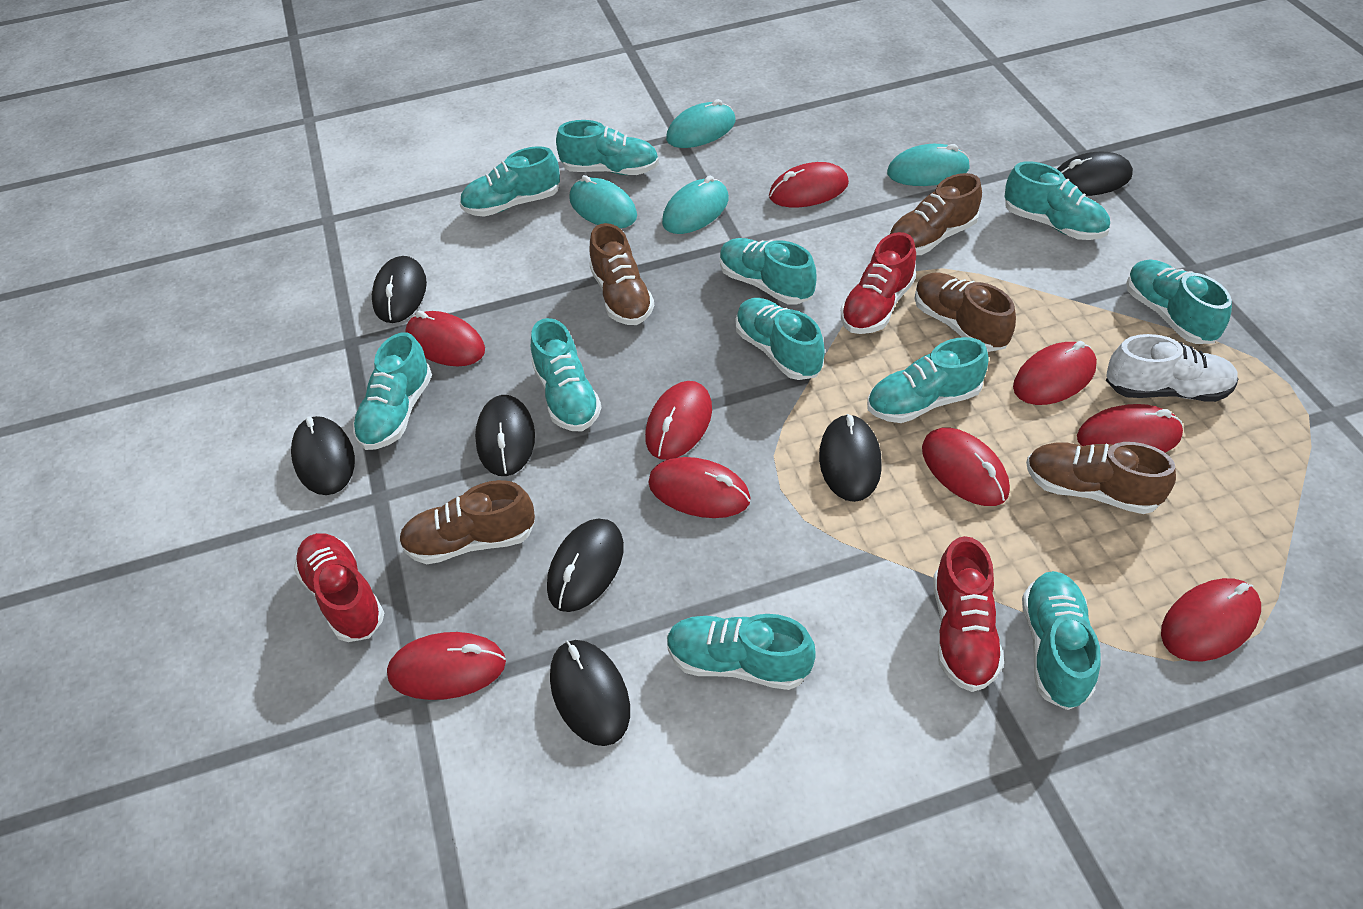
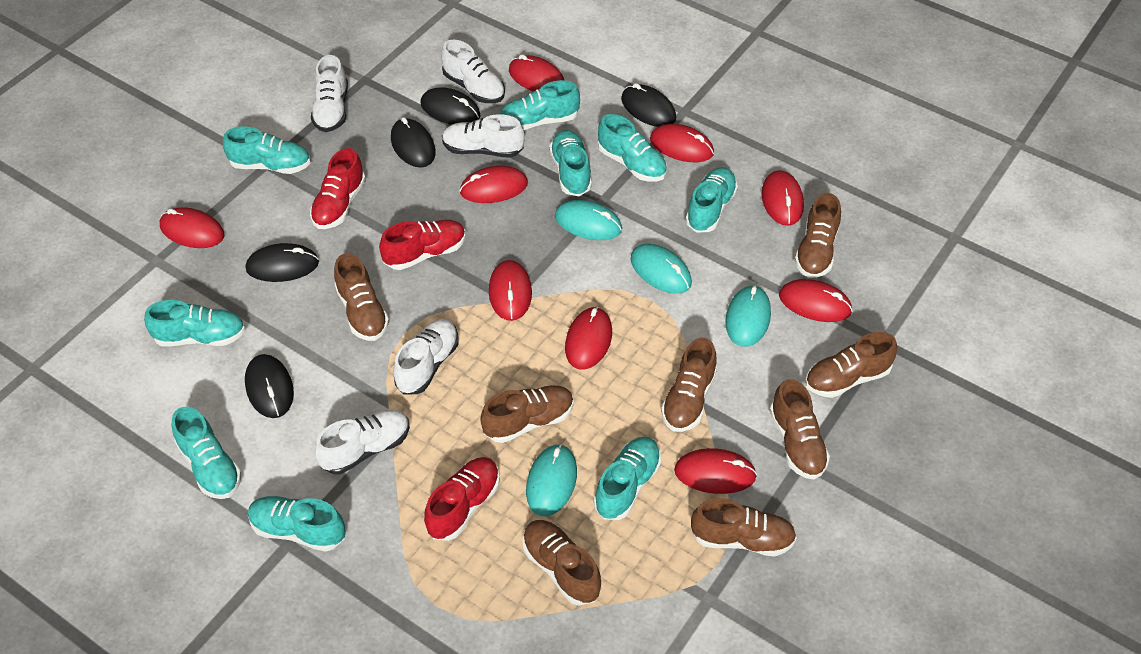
black mouse: 7 -> 5
brown shoe: 5 -> 8
turquoise shoe: 11 -> 9
white shoe: 1 -> 5

